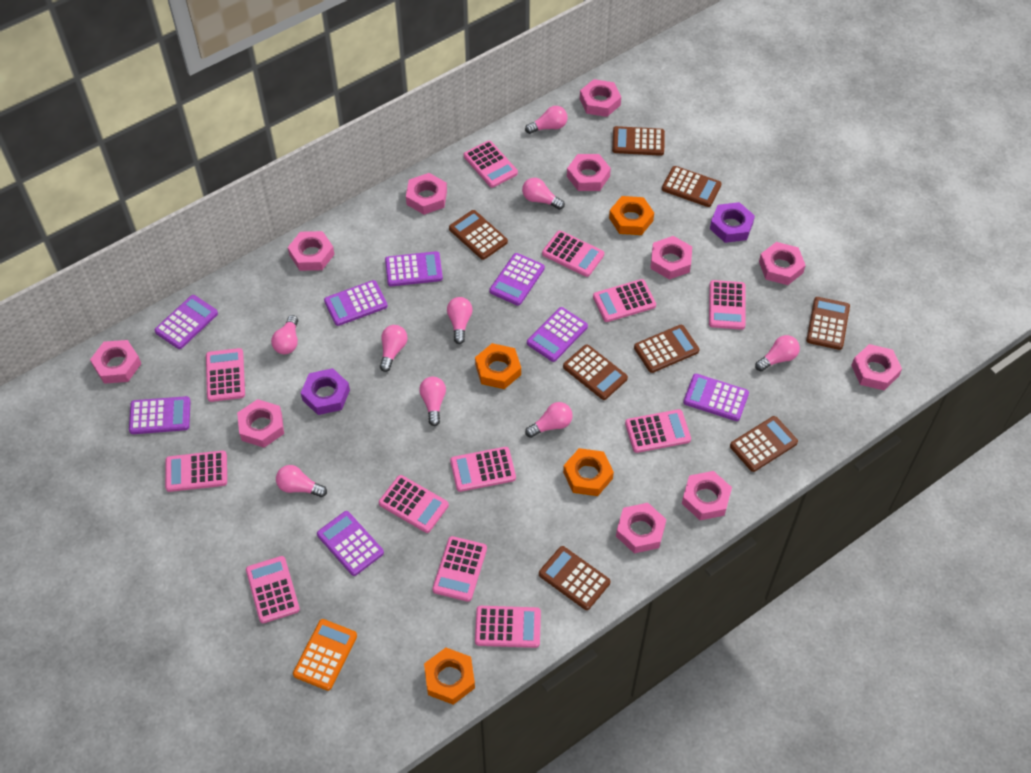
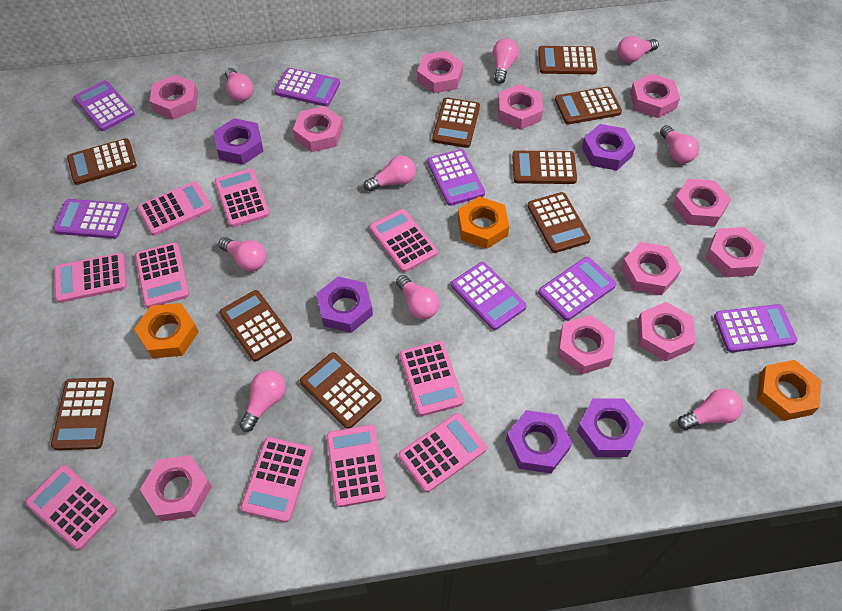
brown calculator: 8 -> 9
orange calculator: 1 -> 0
orange nut: 4 -> 3
pink calculator: 12 -> 10
purple calculator: 8 -> 7
purple nut: 2 -> 5

